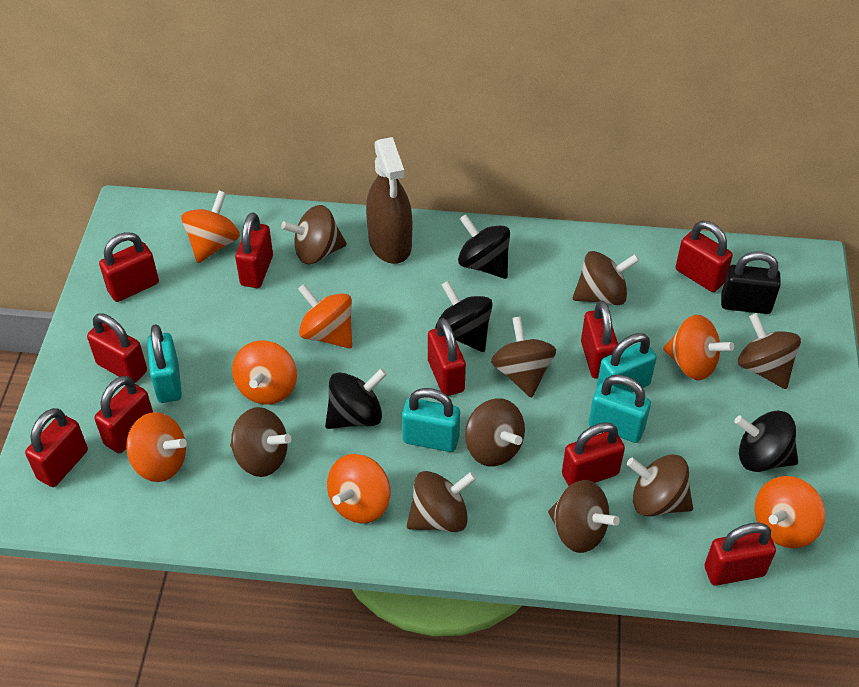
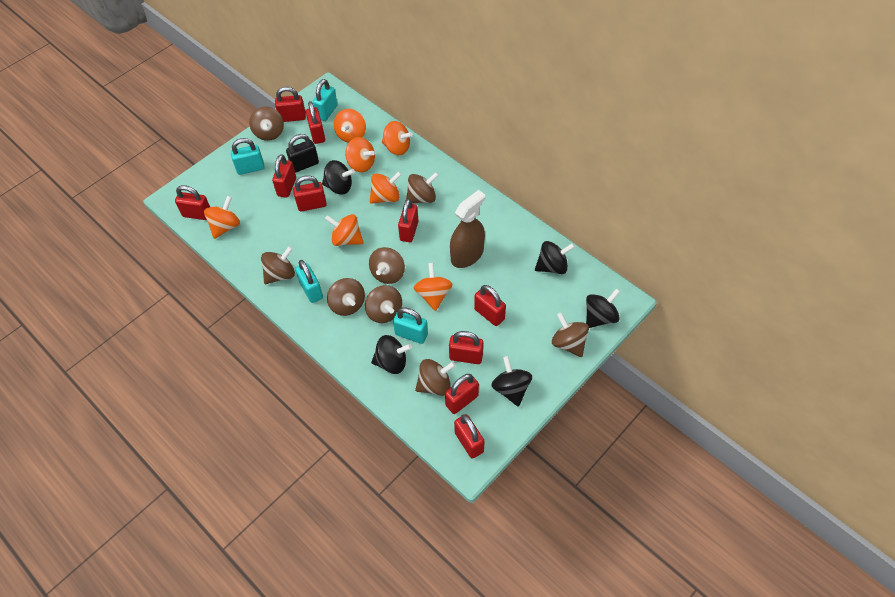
black spinning top: 4 -> 5
brown spinning top: 9 -> 8

